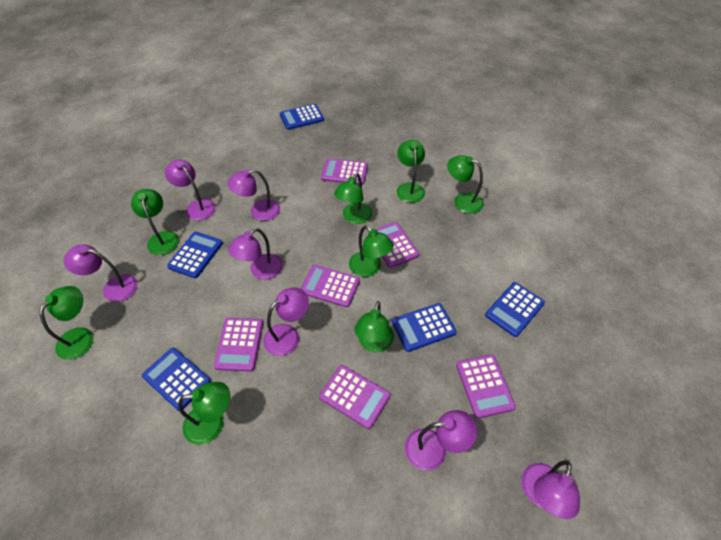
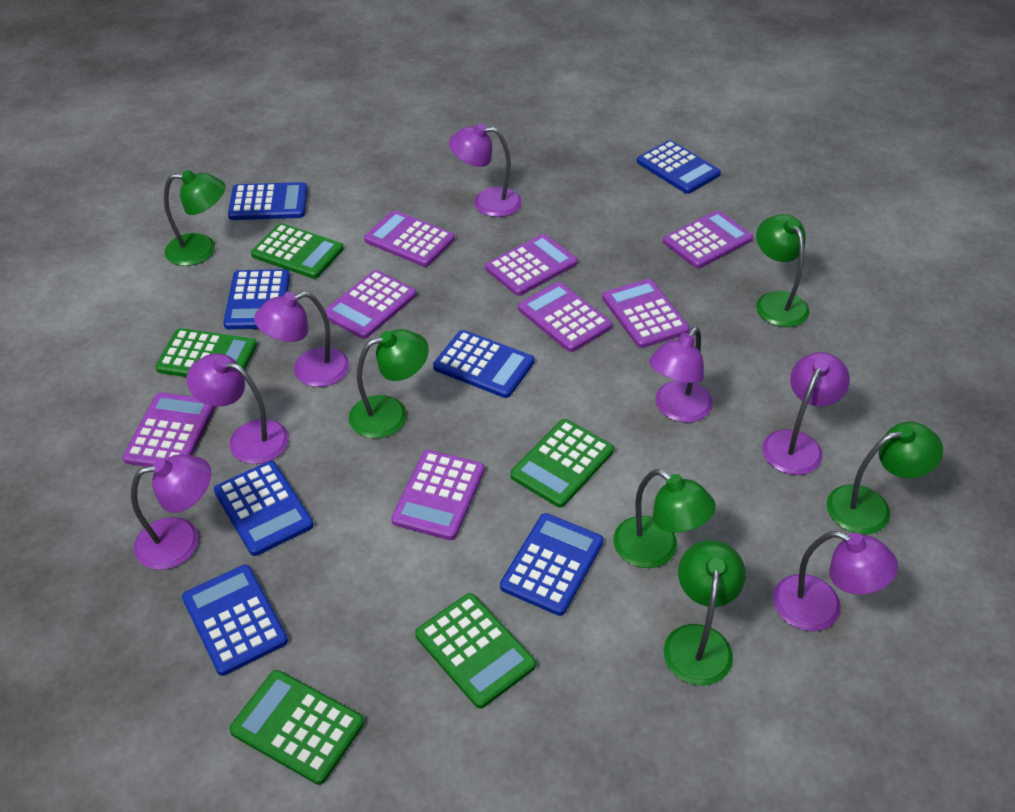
blue calculator: 5 -> 7
green calculator: 0 -> 5
green lamp: 8 -> 6
purple calculator: 6 -> 8

